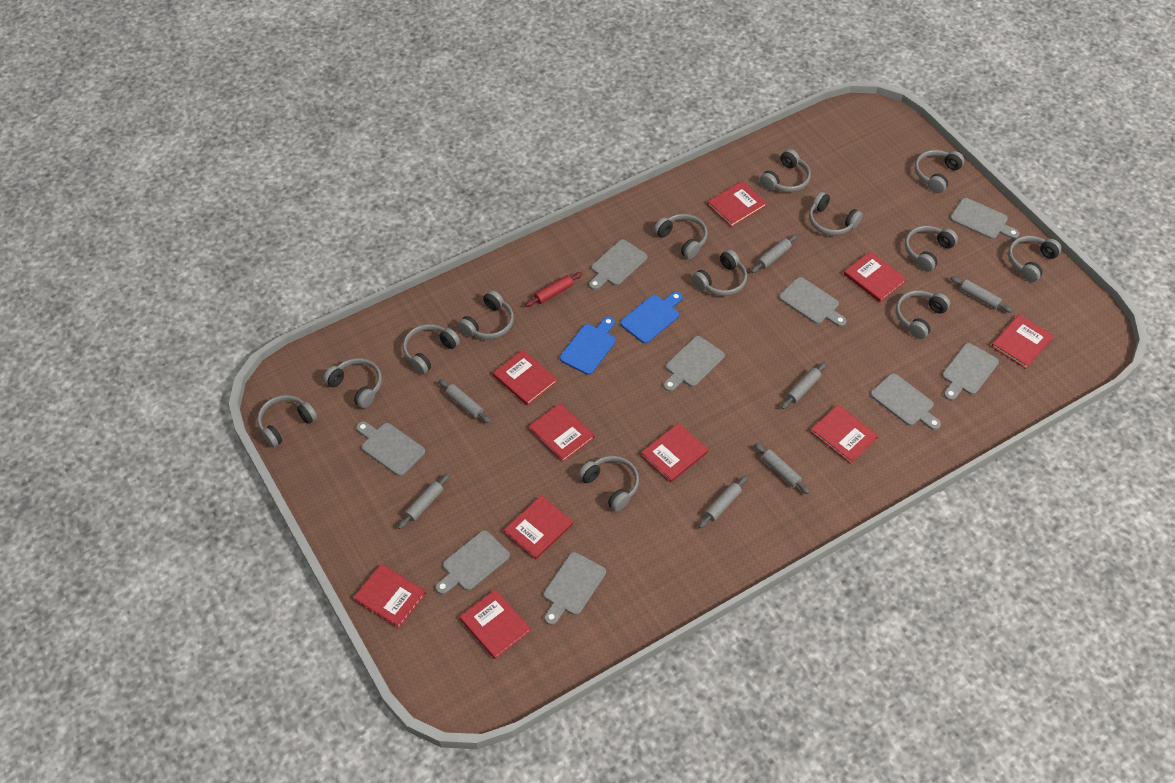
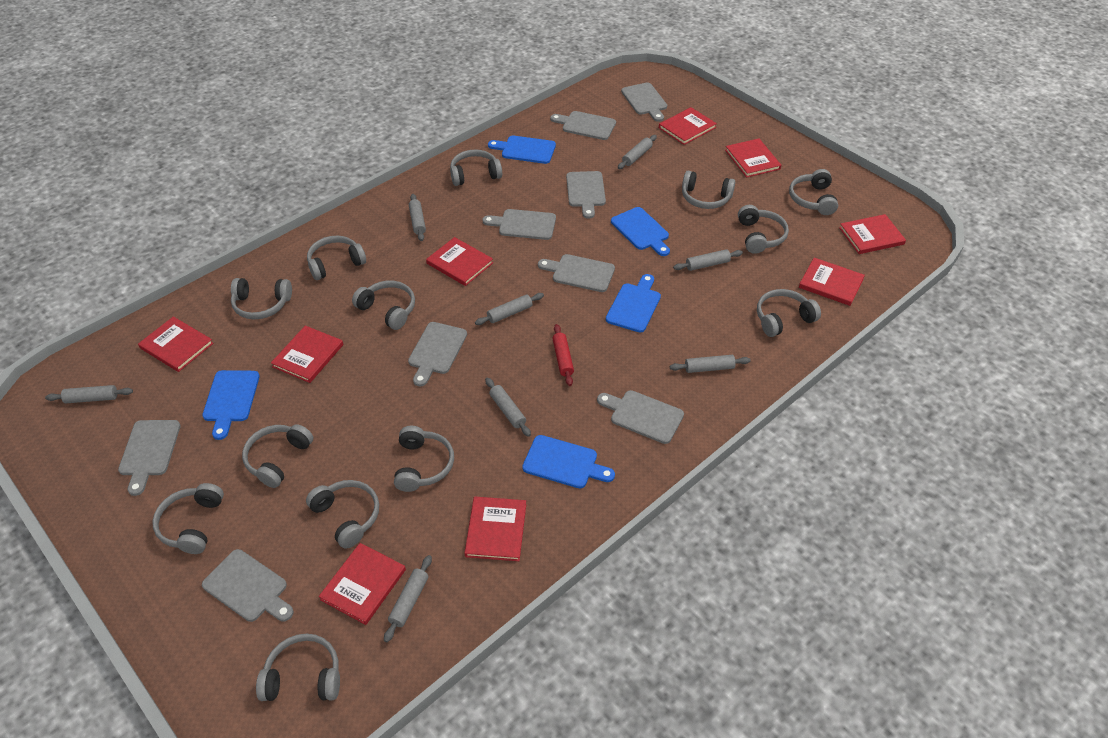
blue cutting board: 2 -> 5
grey rolling pin: 7 -> 8
red book: 10 -> 9

